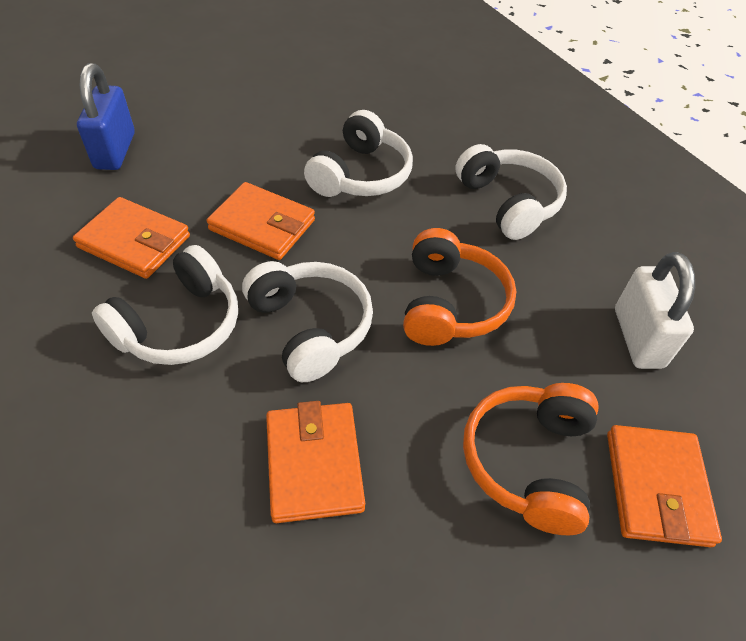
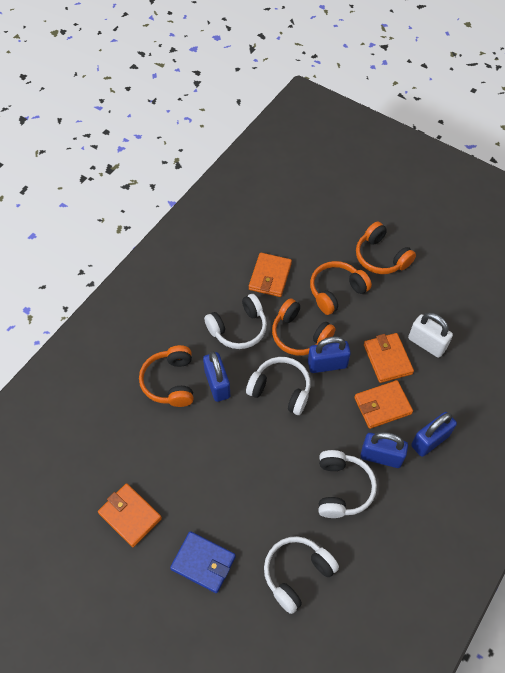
blue padlock: 1 -> 4
blue wallet: 0 -> 1
orange headphones: 2 -> 4

